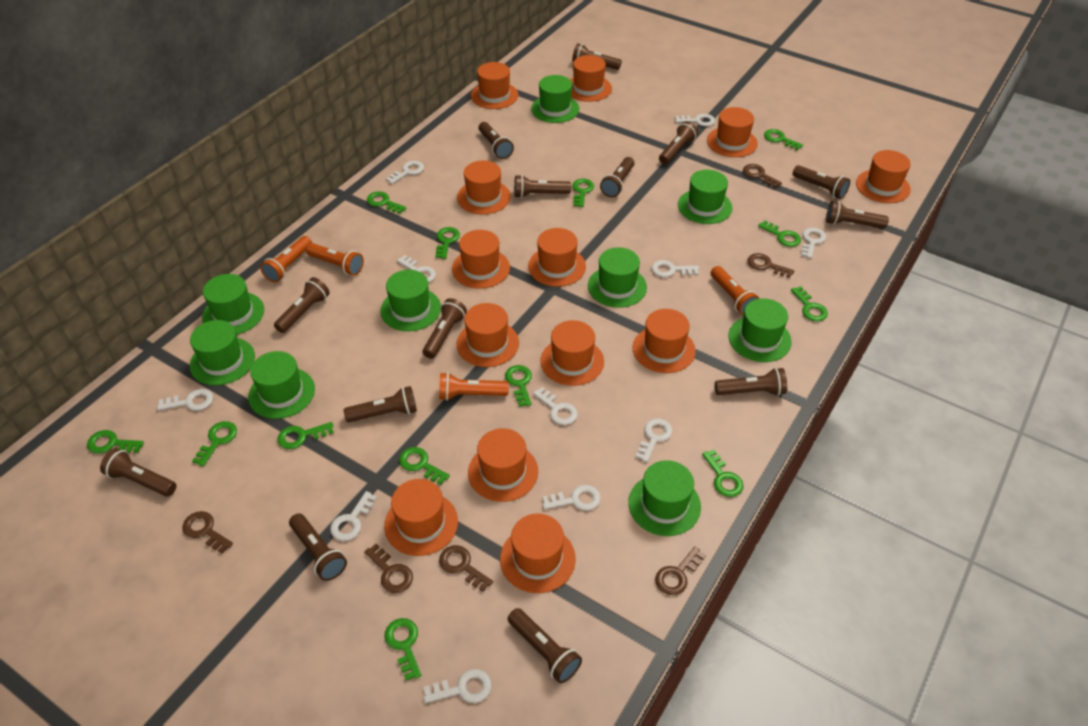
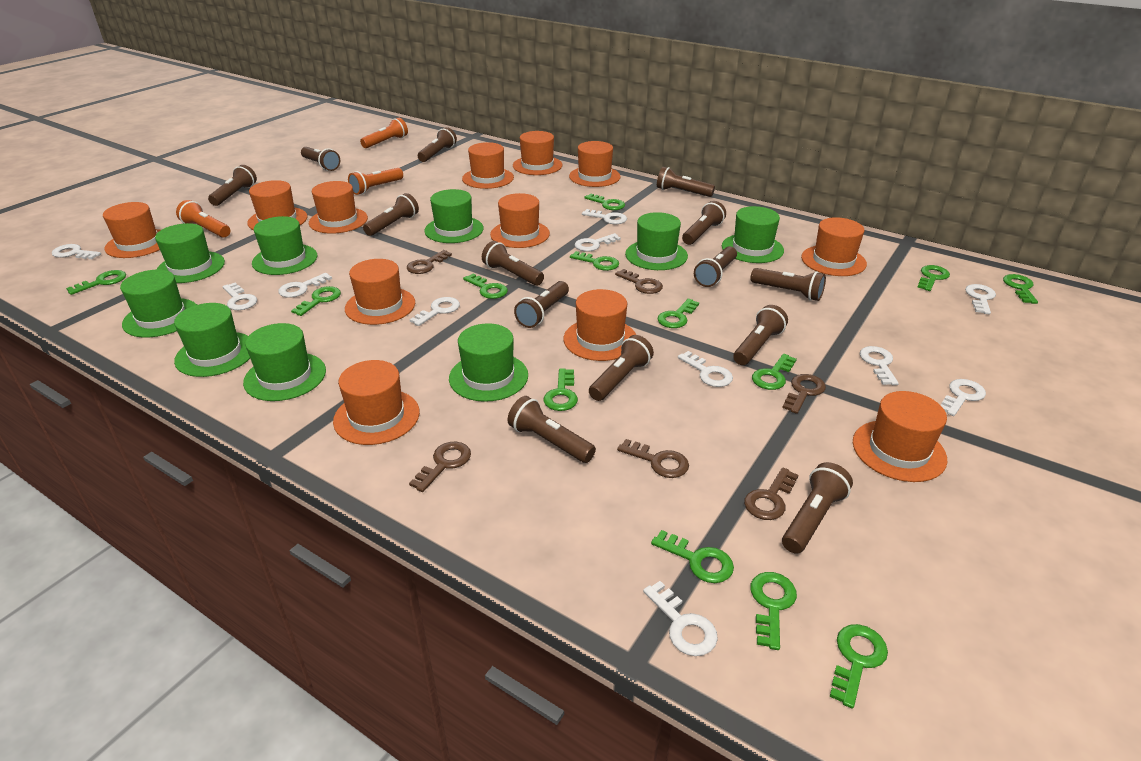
orange flashlight: 4 -> 3
orange hat: 13 -> 12

